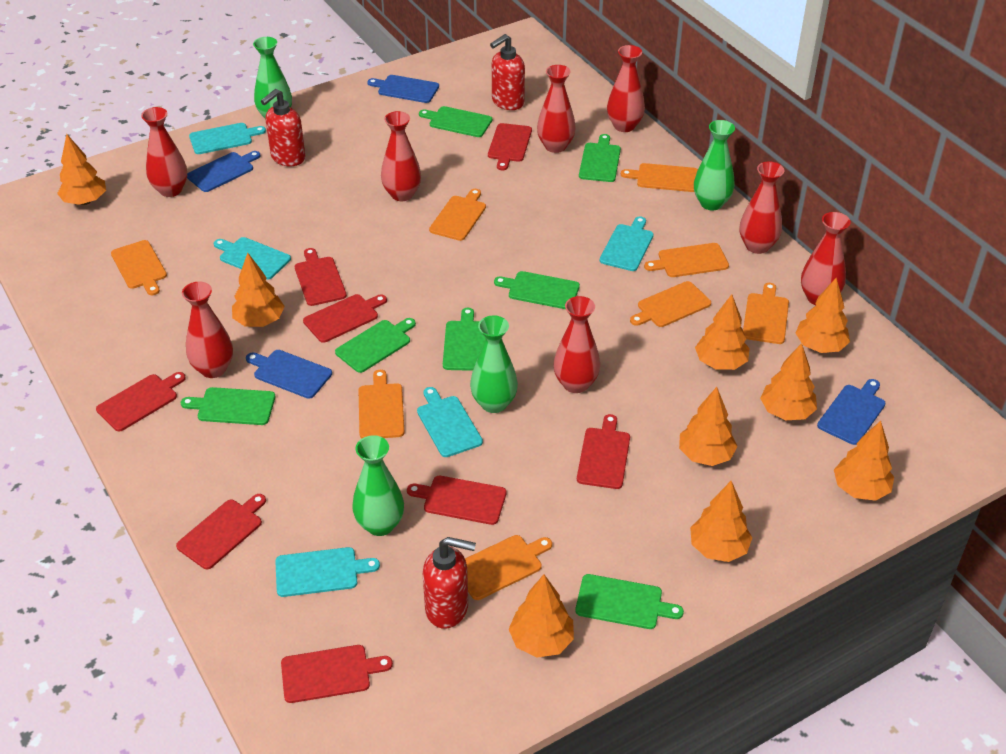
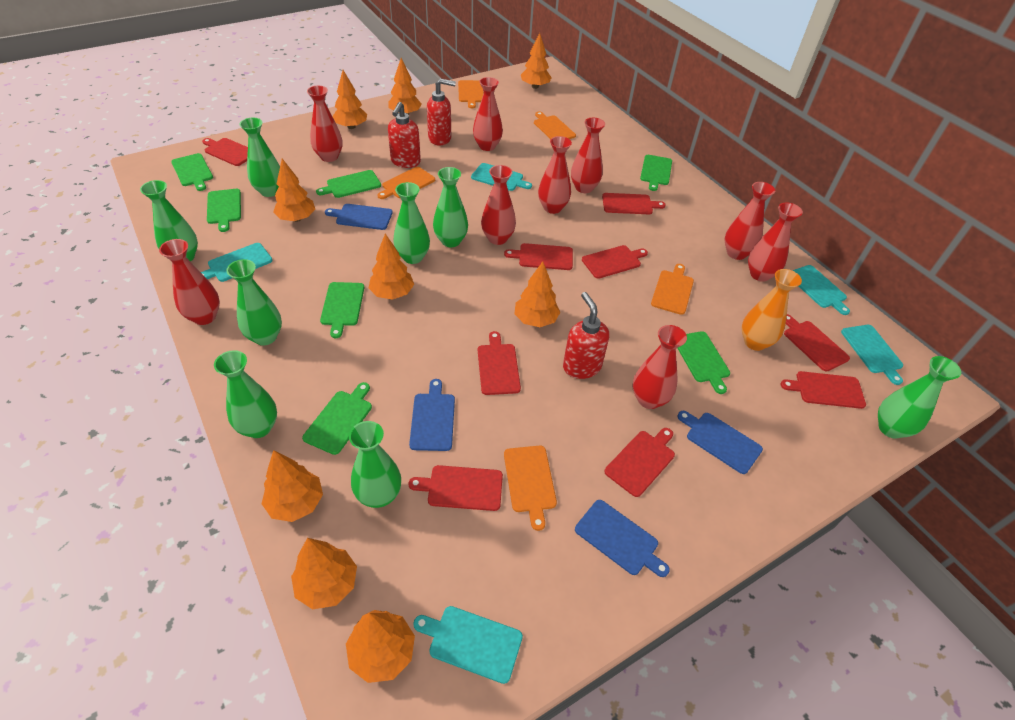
green vase: 4 -> 8
orange cutting board: 8 -> 5
orange vase: 0 -> 1
red cutting board: 8 -> 9
red vase: 8 -> 9

